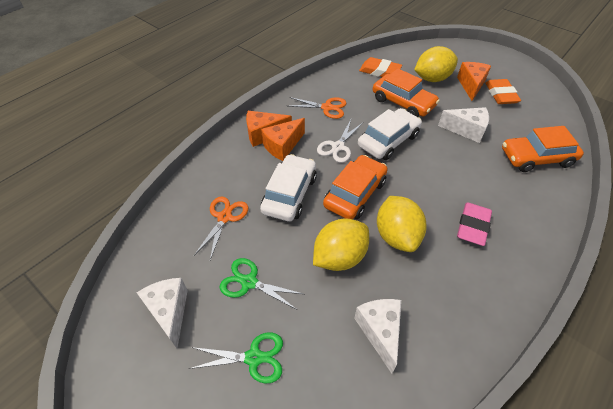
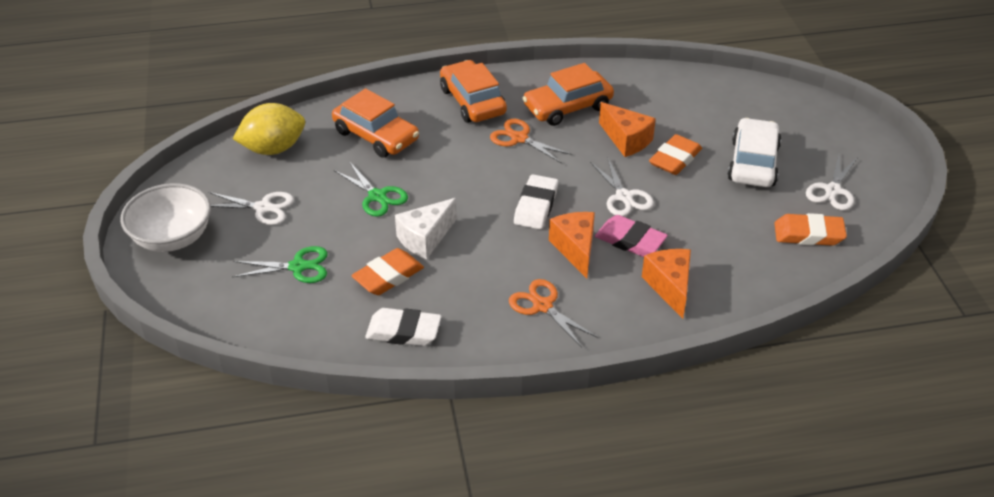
orange eraser: 2 -> 3
white bowl: 0 -> 1
white car: 2 -> 1
white cheese: 3 -> 1
white eraser: 0 -> 2
white scissors: 1 -> 3
yellow lemon: 3 -> 1

